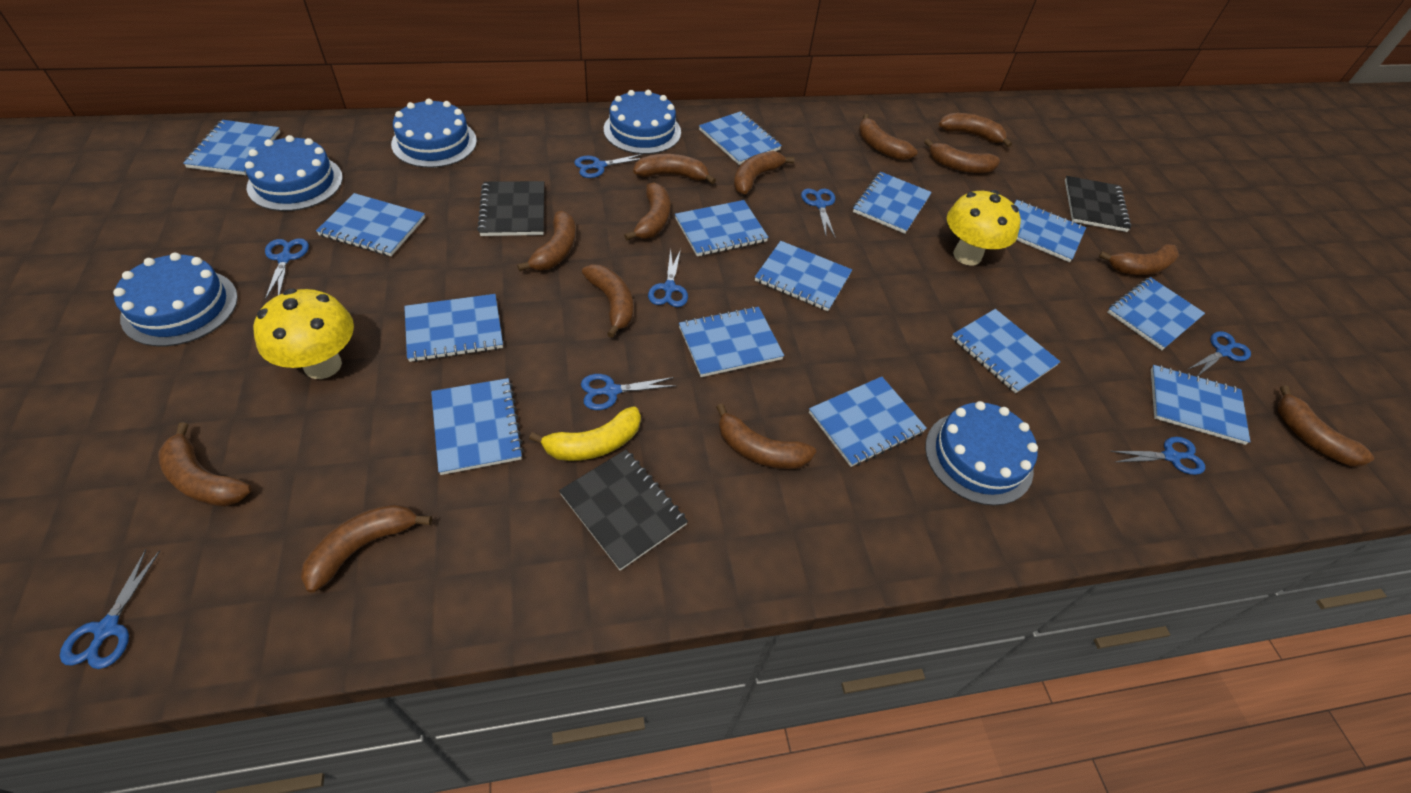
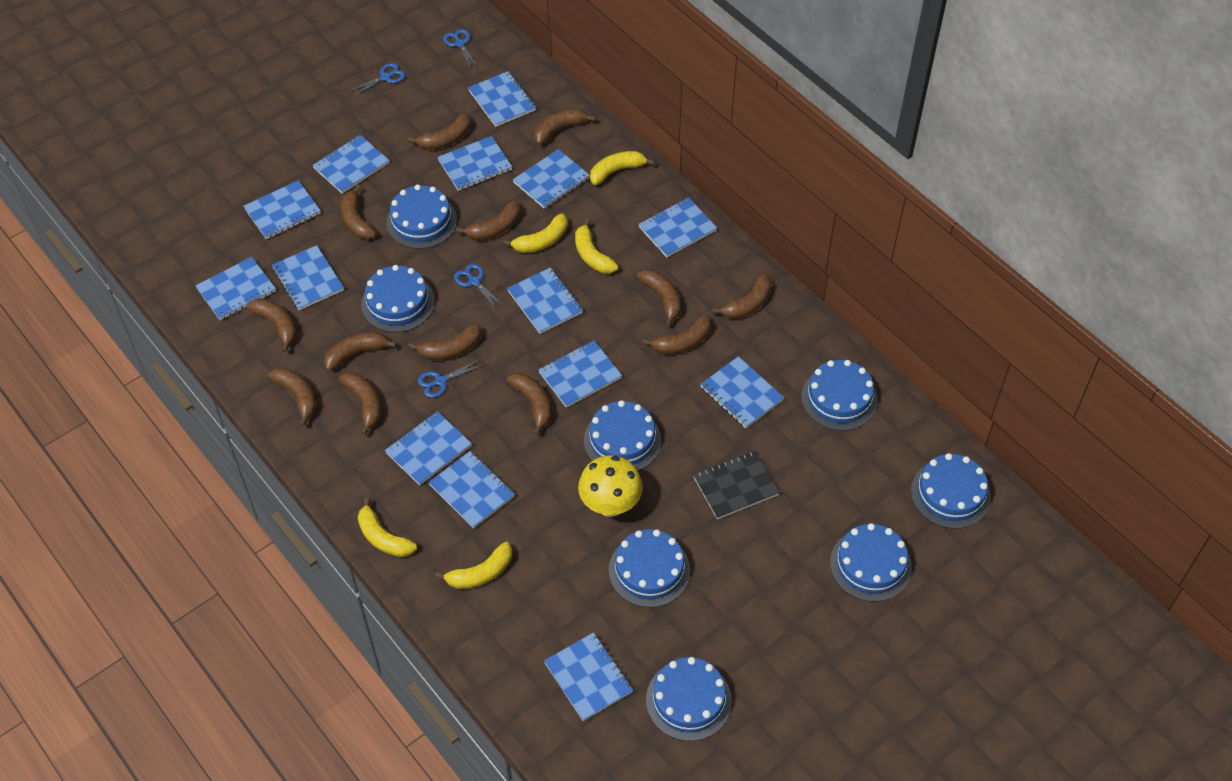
black notebook: 3 -> 1
blue cake: 5 -> 8
blue scissors: 8 -> 4
yellow banana: 1 -> 5
yellow mushroom: 2 -> 1

